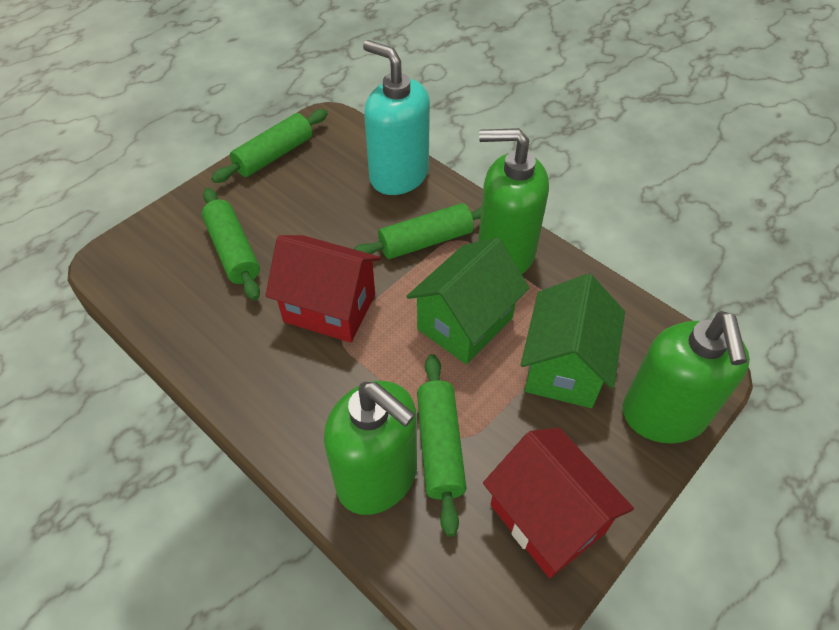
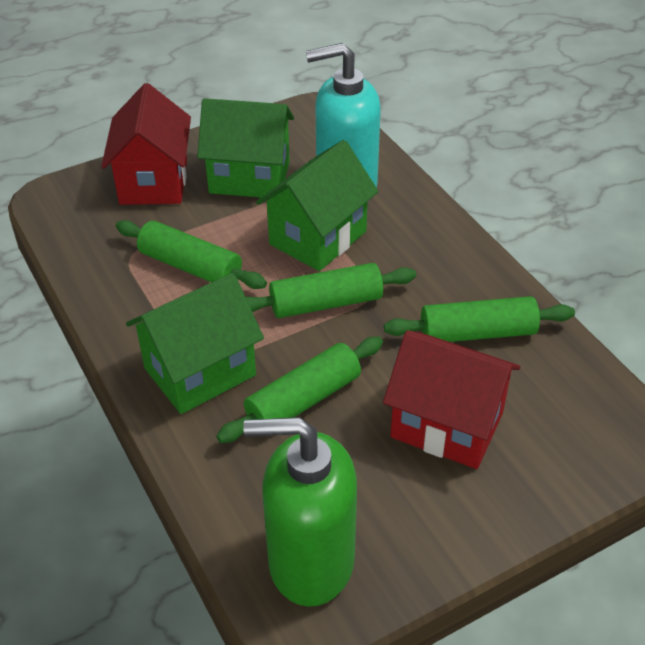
green house: 2 -> 3
green soap dispenser: 3 -> 1

